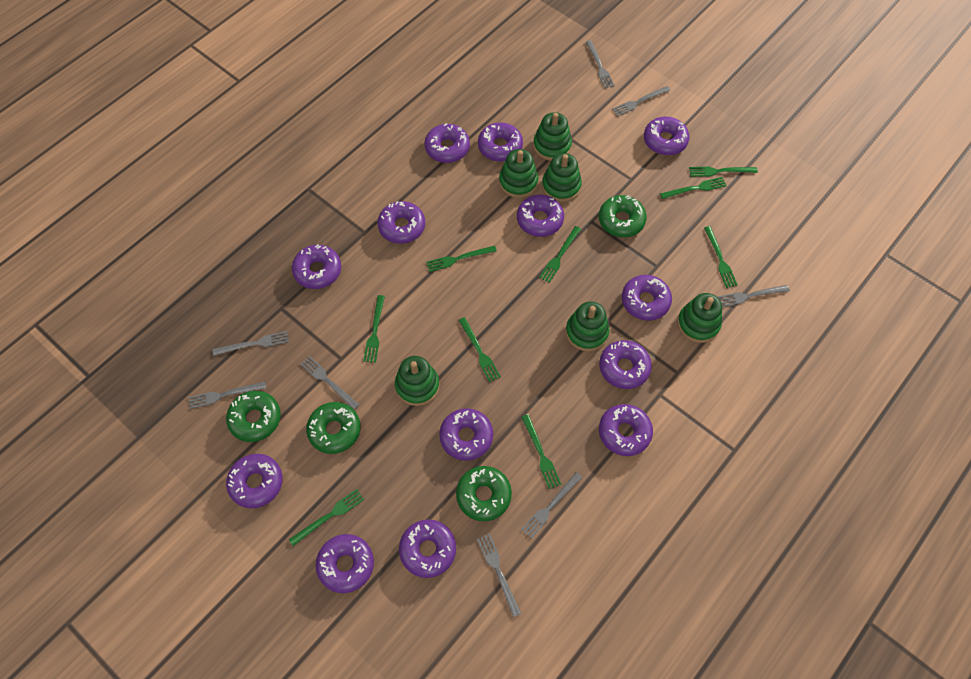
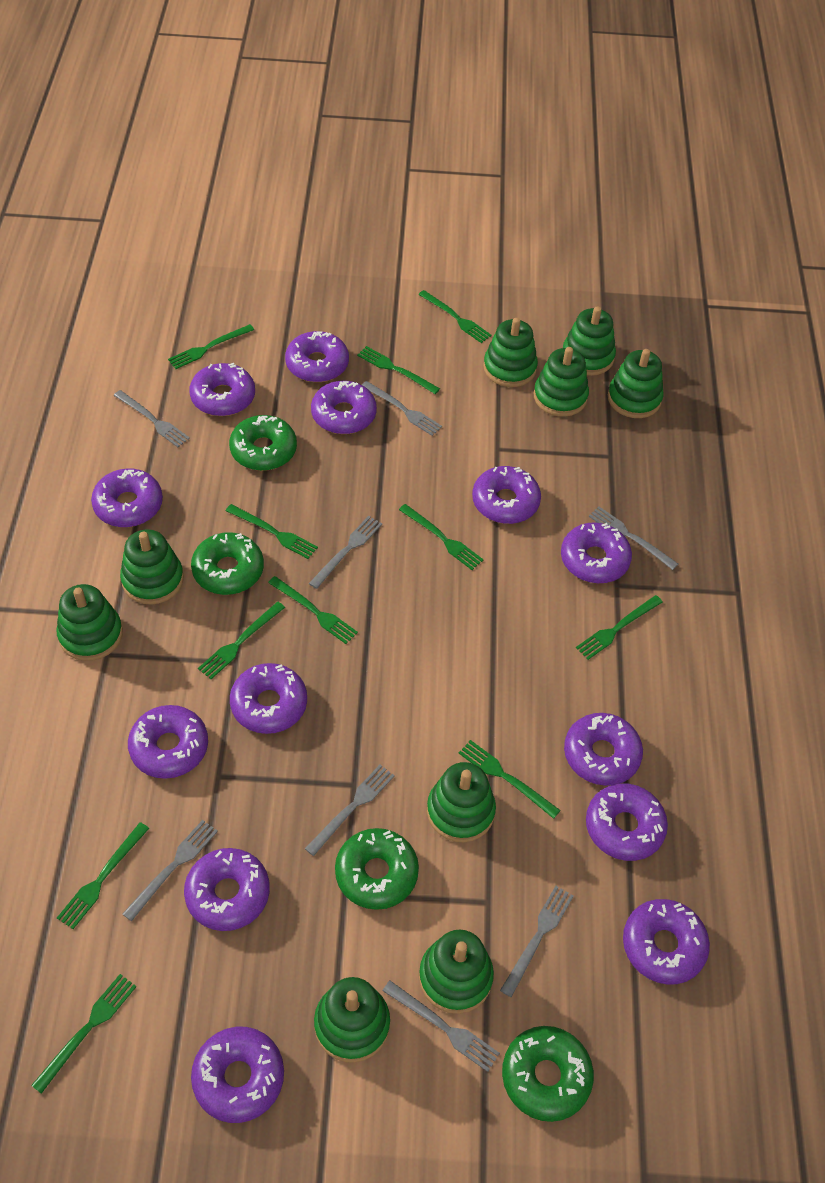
green fork: 9 -> 11
green stacking toy: 6 -> 9

